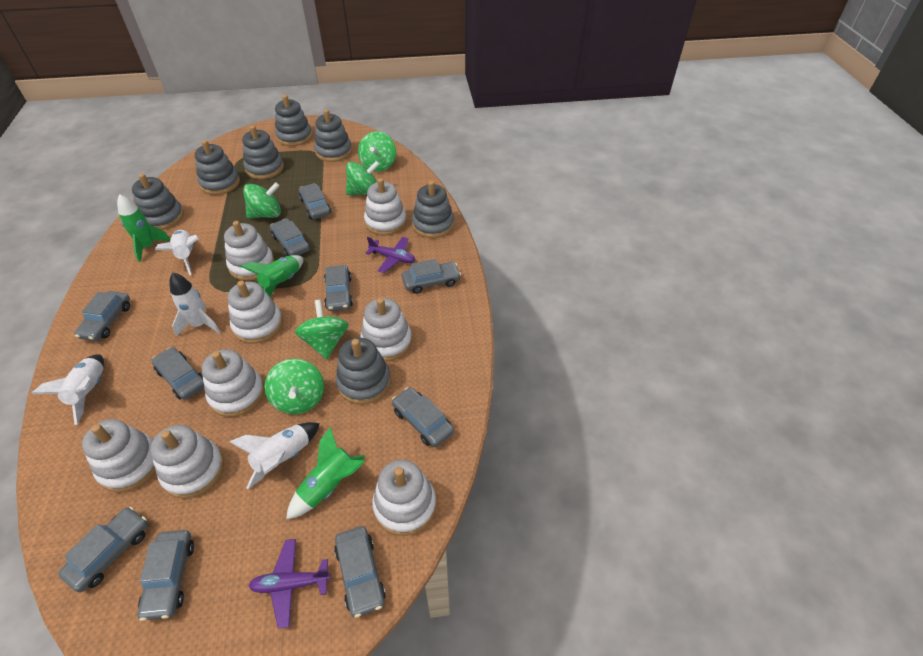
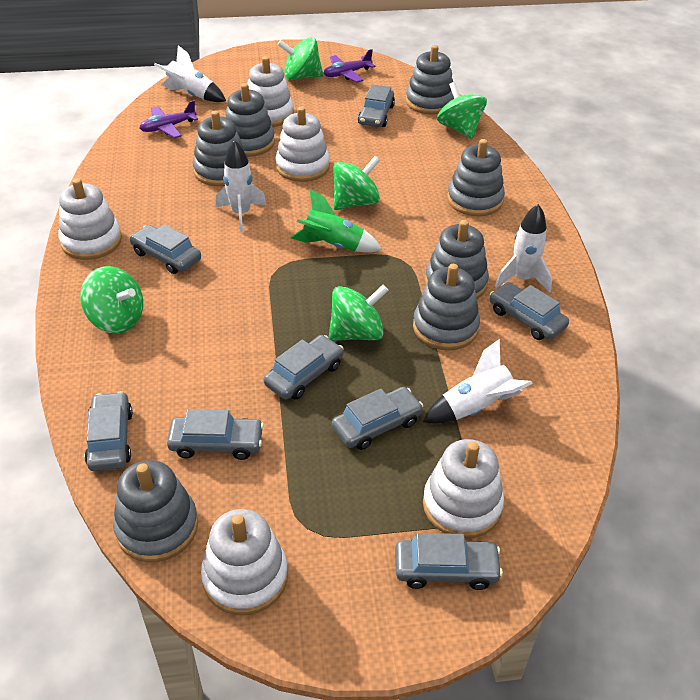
green rocket: 3 -> 1
grey car: 10 -> 8
white stacking toy: 8 -> 5

